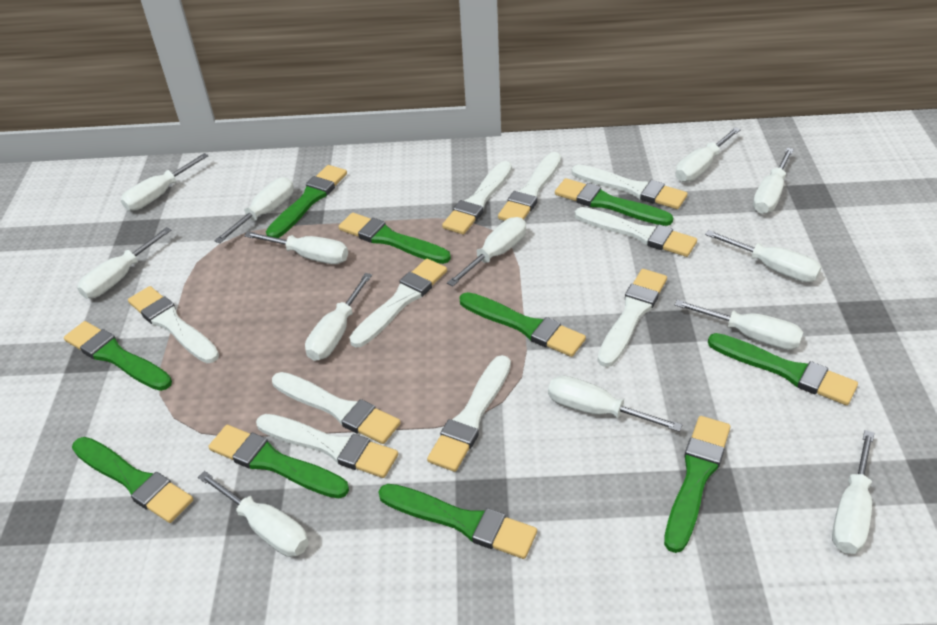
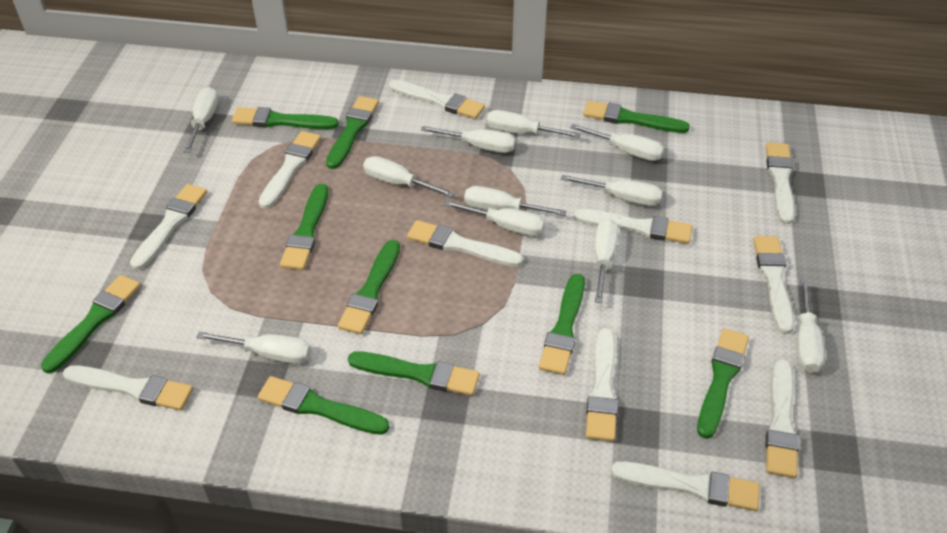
white brush: 10 -> 11
white screwdriver: 13 -> 11

